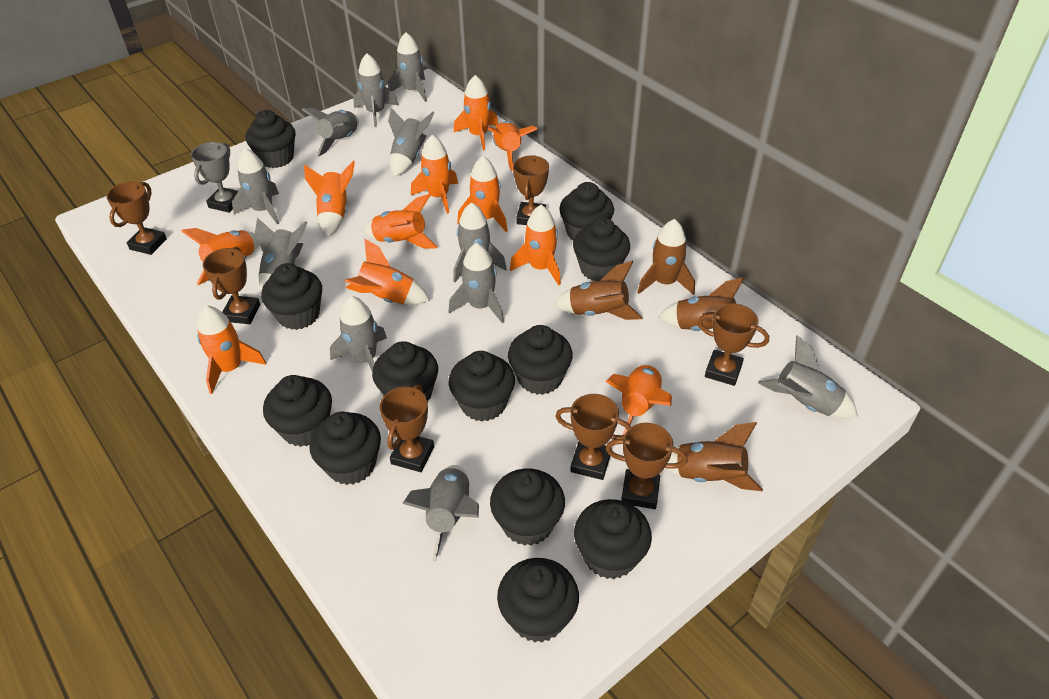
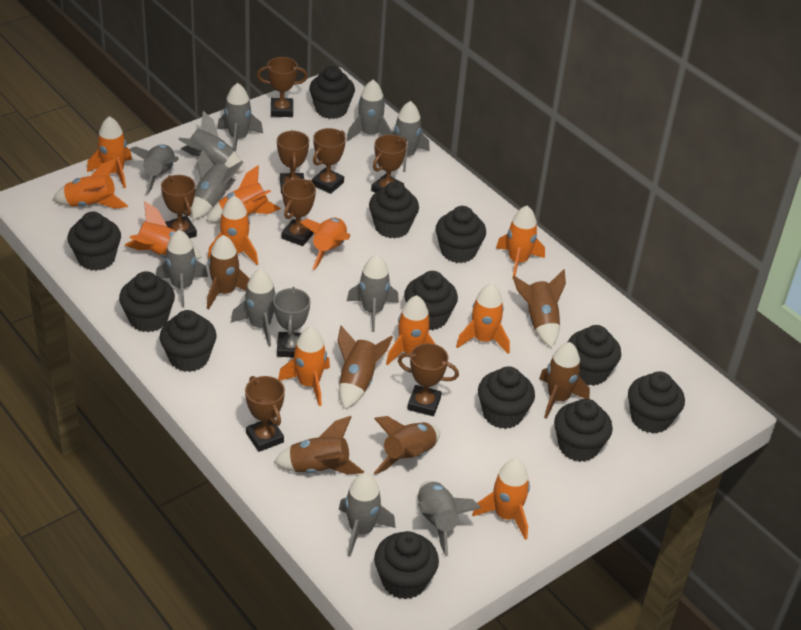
brown rocket: 4 -> 6
brown trophy: 7 -> 8

